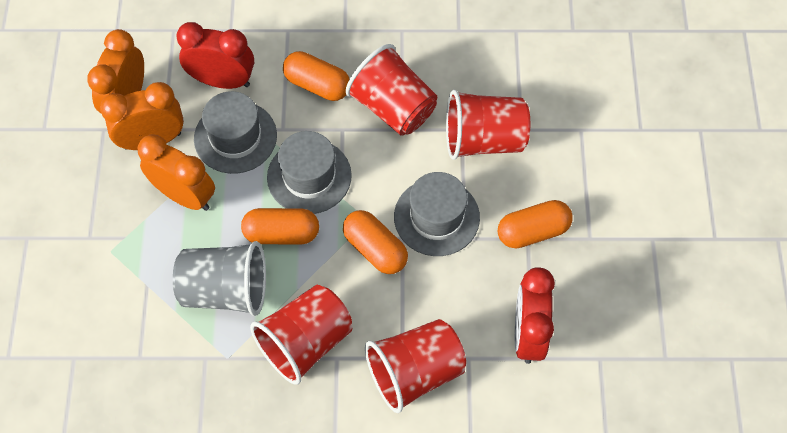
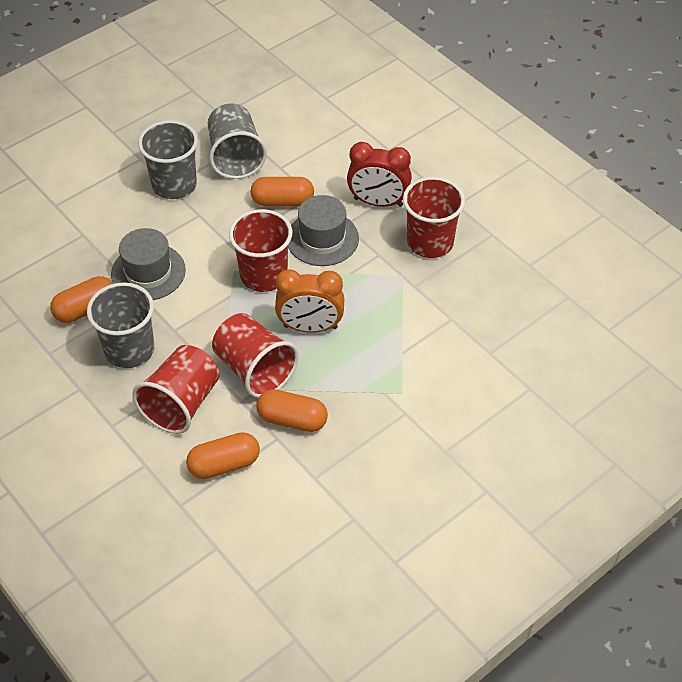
grey cup: 1 -> 3
grey hat: 3 -> 2
orange clock: 3 -> 1
red clock: 2 -> 1

